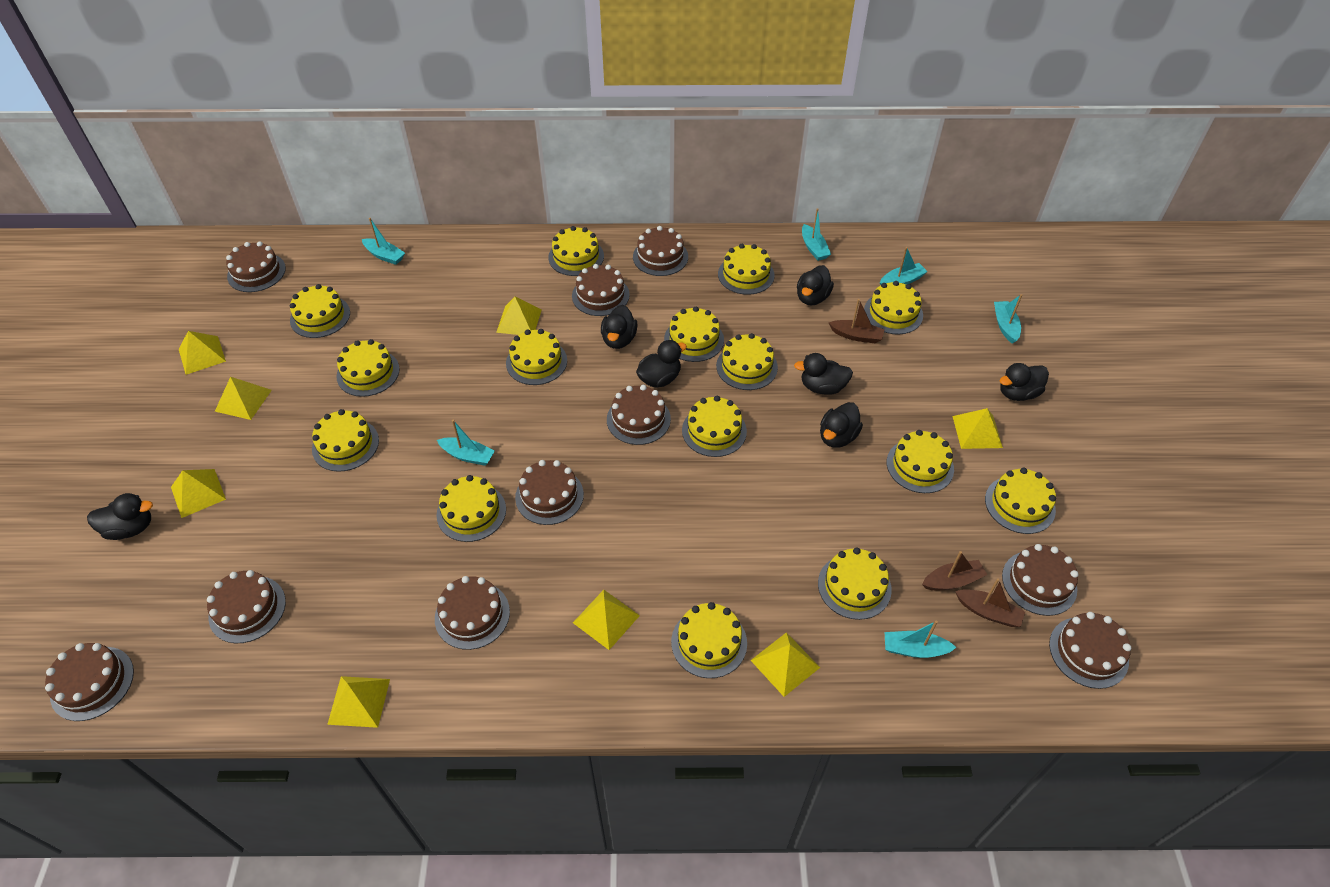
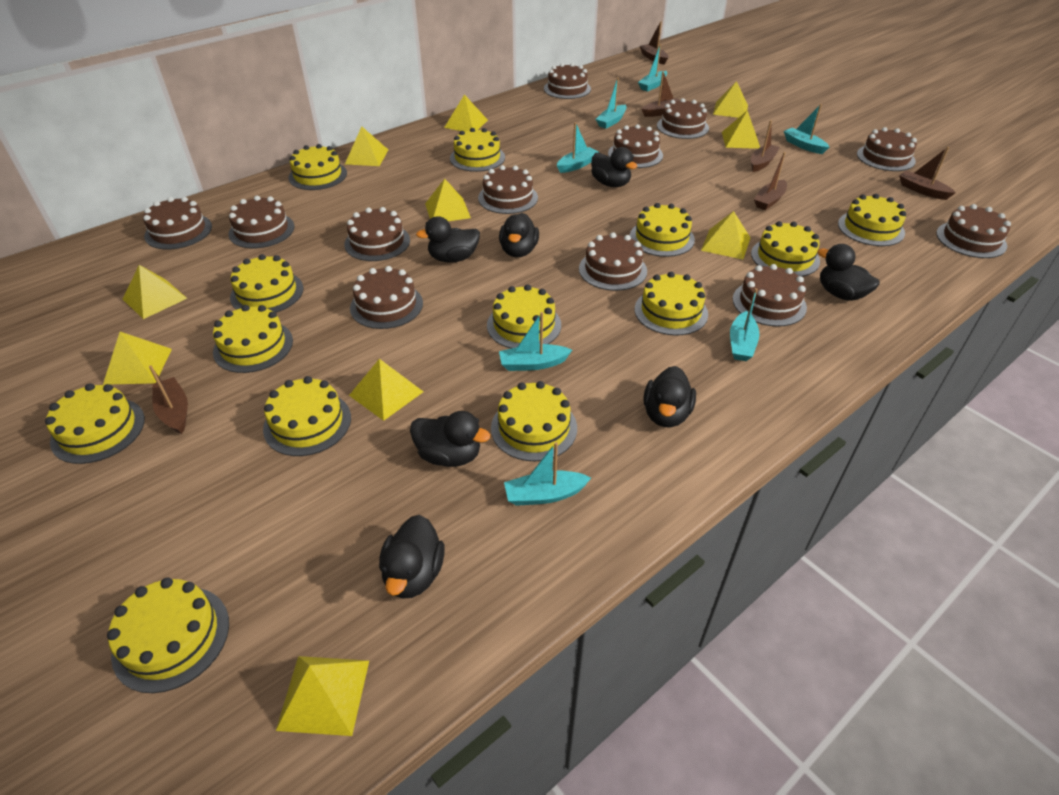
brown boat: 3 -> 6
brown cake: 10 -> 12
turquoise boat: 6 -> 7
yellow cake: 15 -> 13
yellow pyramid: 8 -> 10

